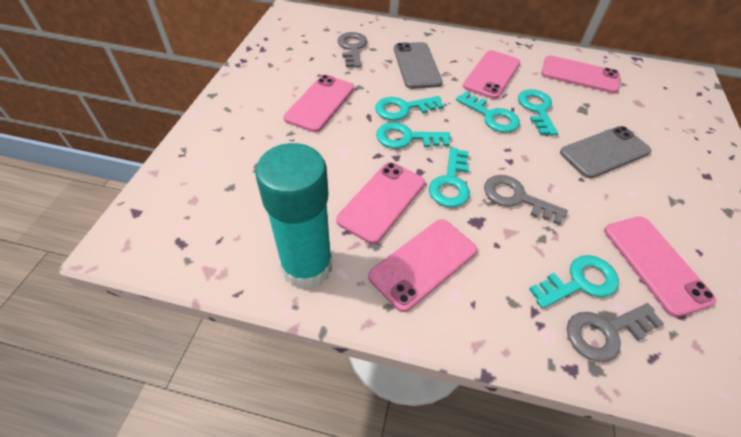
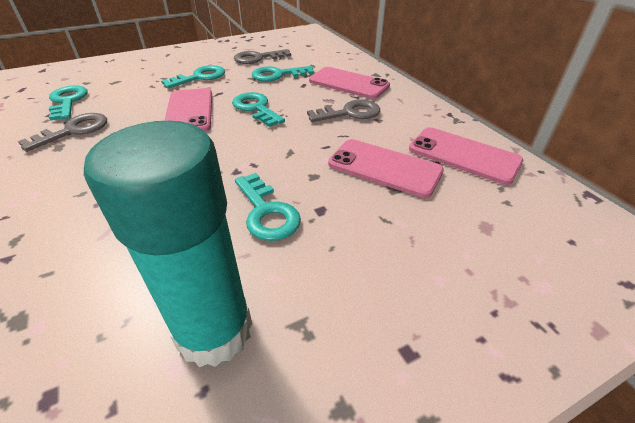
grey phone: 2 -> 0
pink phone: 6 -> 4
turquoise key: 6 -> 5

